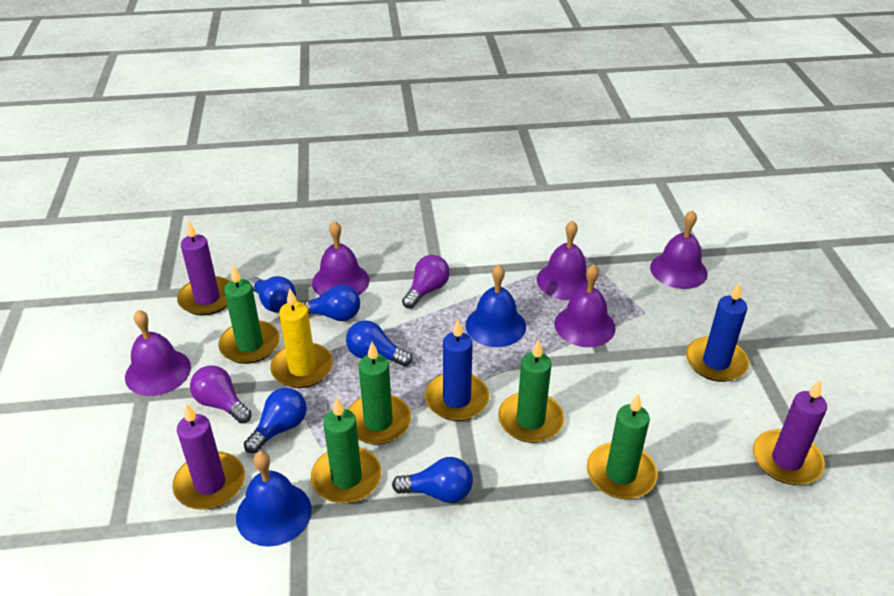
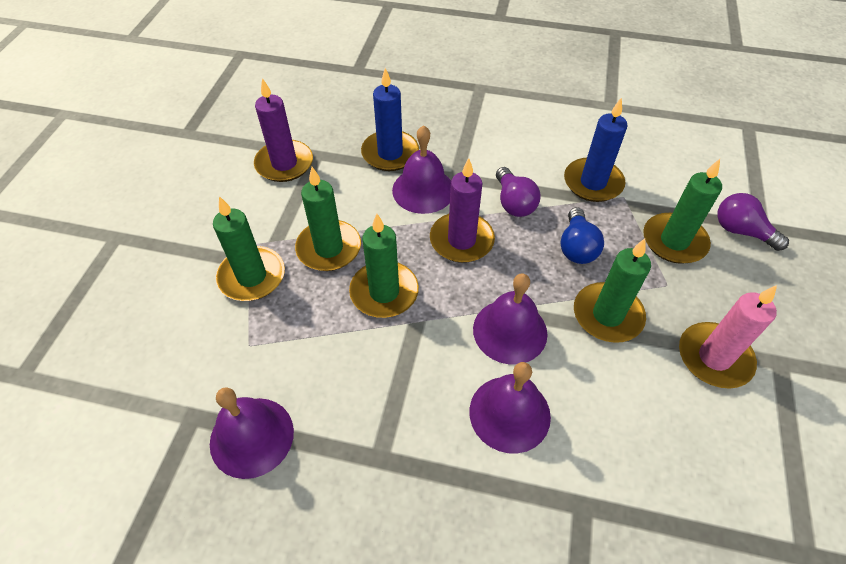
blue bell: 2 -> 0
blue light bulb: 5 -> 1
pink candle: 0 -> 1
purple bell: 5 -> 4
purple candle: 3 -> 2
yellow candle: 1 -> 0

